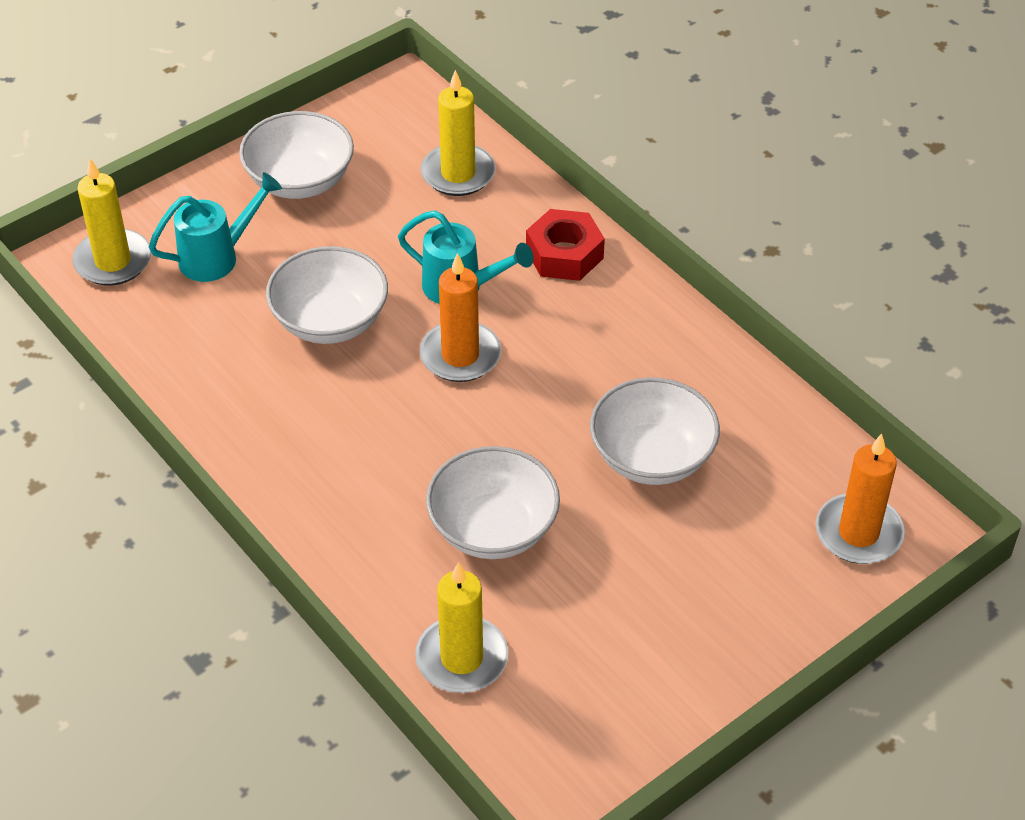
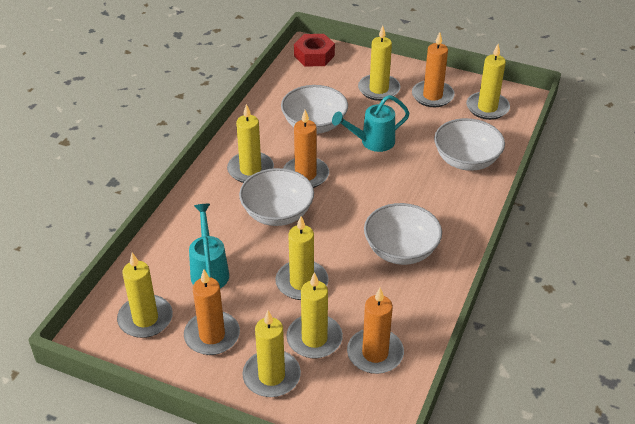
orange candle: 2 -> 4
yellow candle: 3 -> 7

